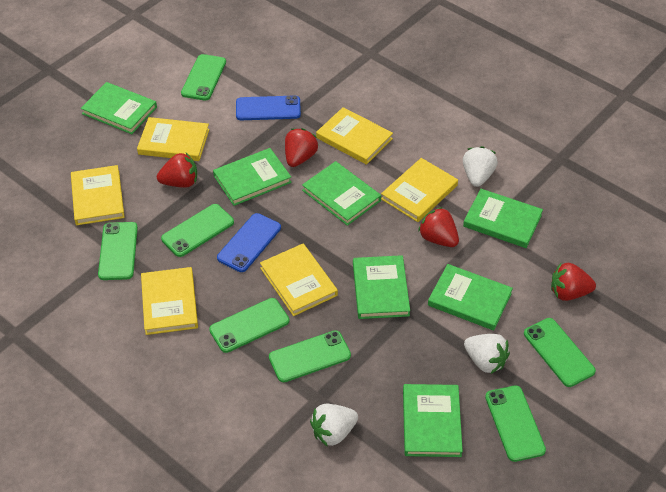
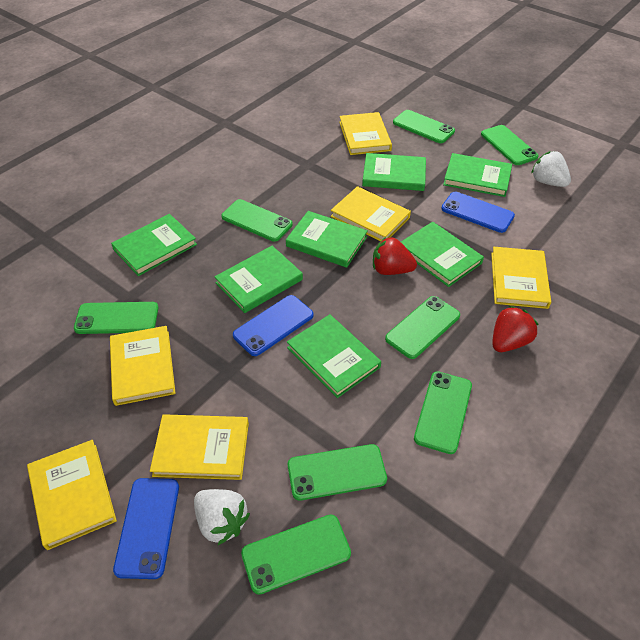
blue phone: 2 -> 3
green phone: 7 -> 8
red strawberry: 4 -> 2
white strawberry: 3 -> 2

